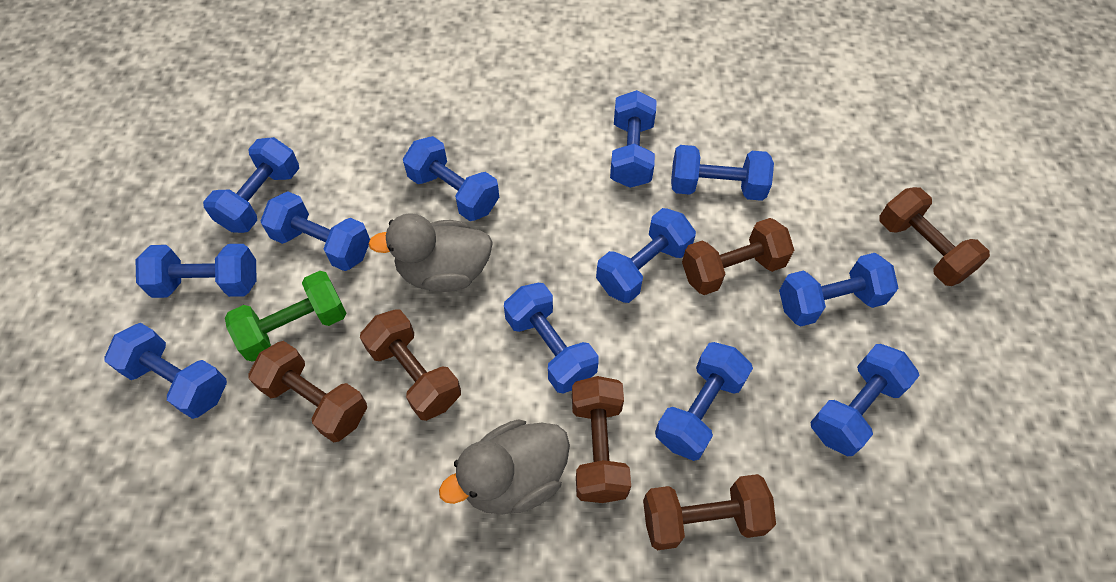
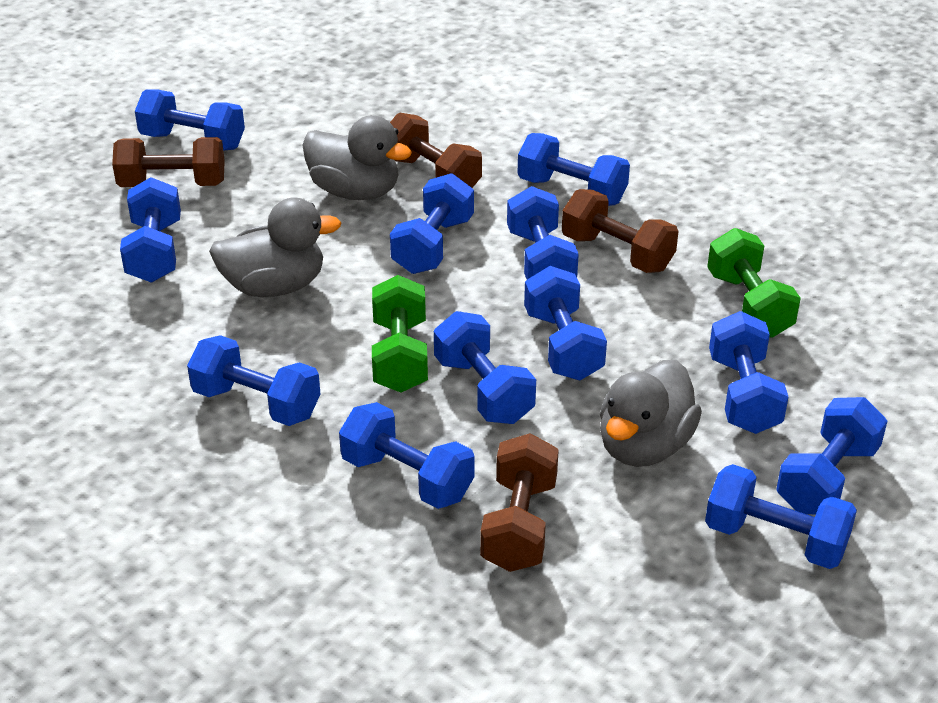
brown dumbbell: 6 -> 4
green dumbbell: 1 -> 2
grey duck: 2 -> 3

